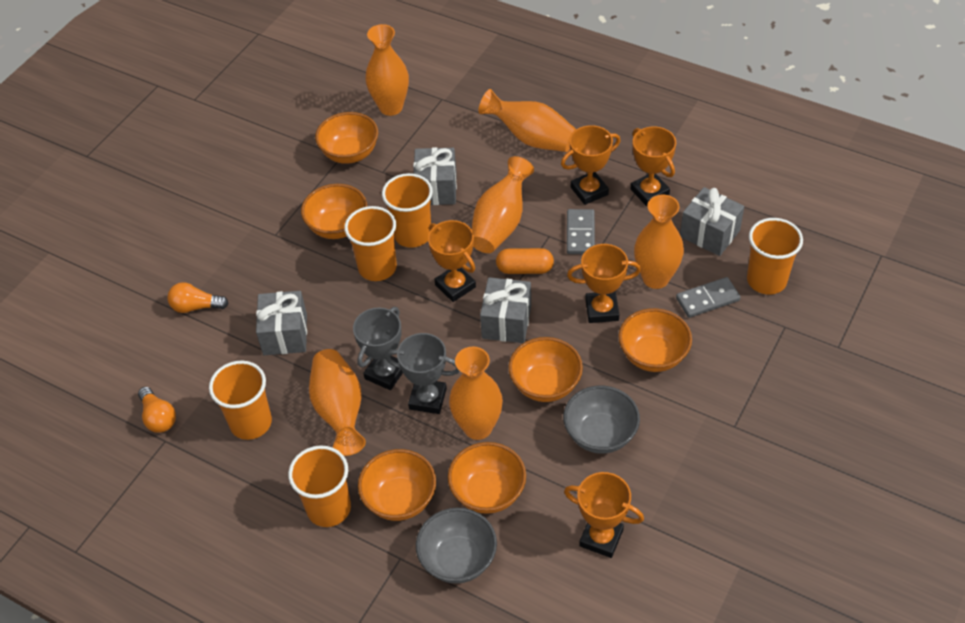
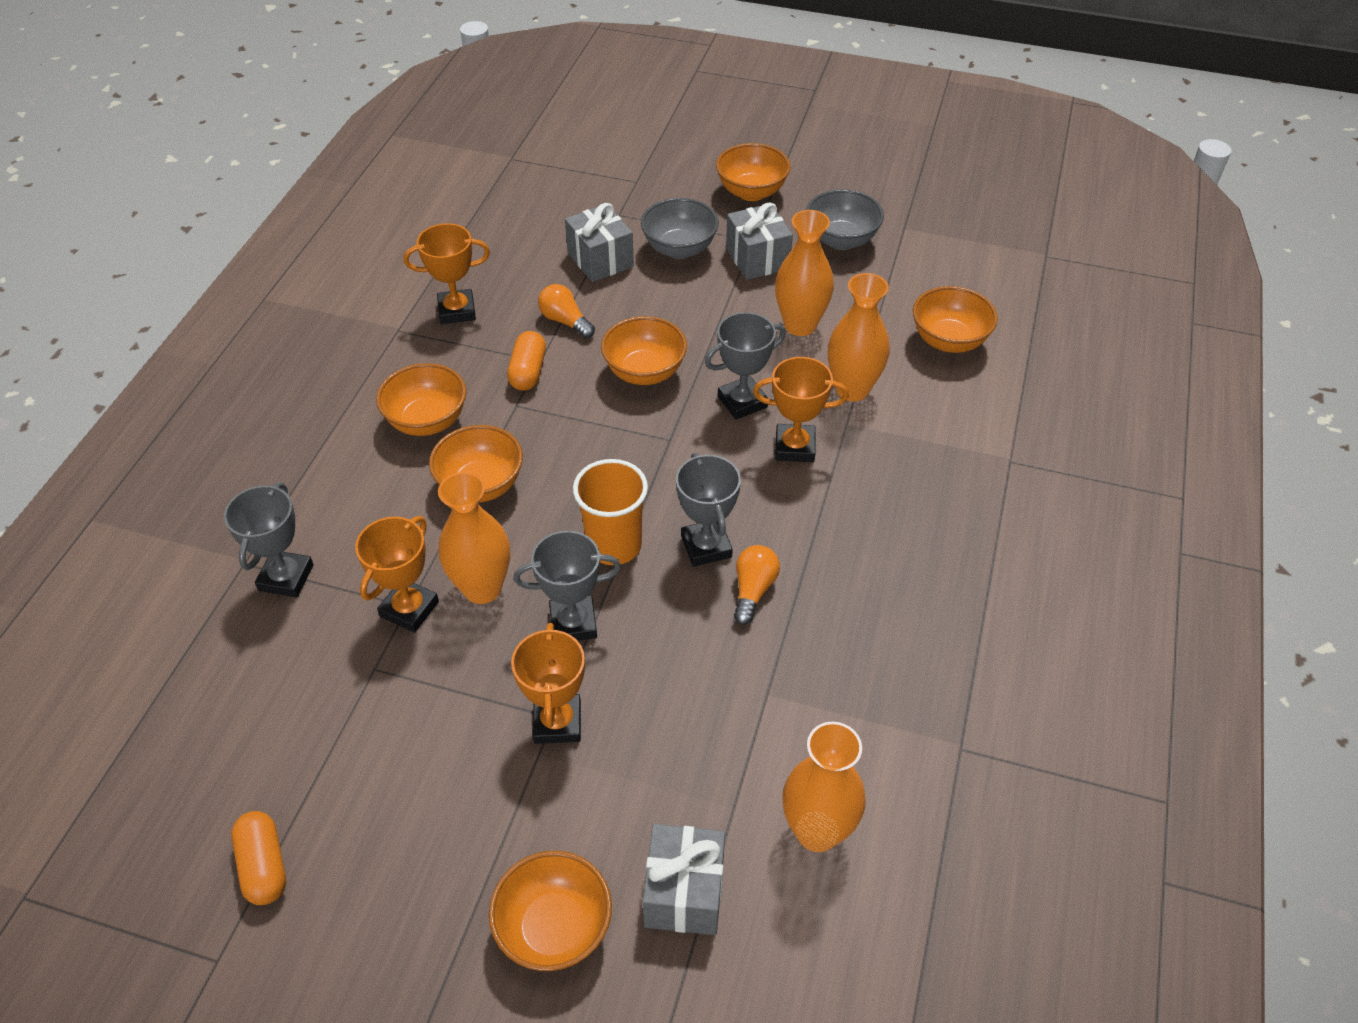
grey domino: 2 -> 0
grey gift: 4 -> 3
grey trophy: 2 -> 4
orange capsule: 1 -> 2
orange cup: 5 -> 1
orange trophy: 5 -> 4
orange vase: 6 -> 4

